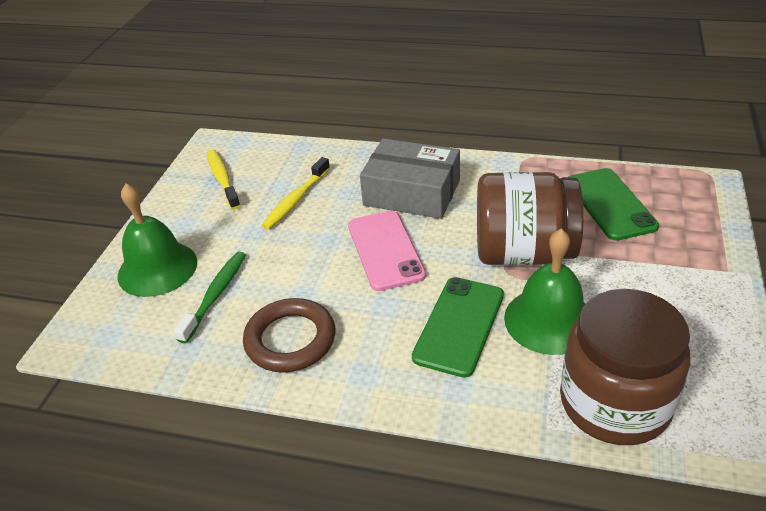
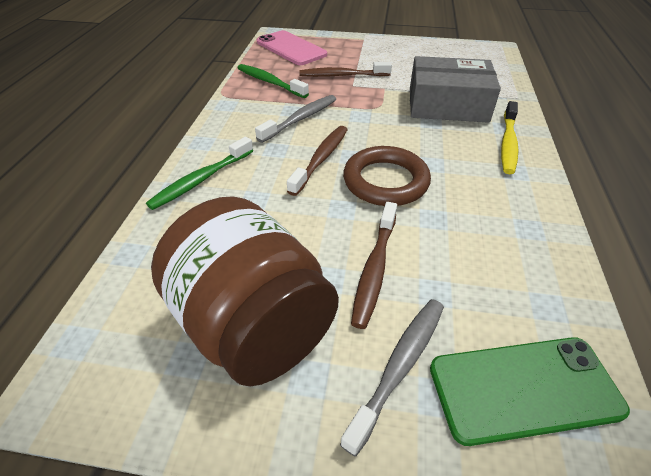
brown jar: 2 -> 1
brown toothbrush: 0 -> 3
green bell: 2 -> 0
green phone: 2 -> 1
green toothbrush: 1 -> 2
grey toothbrush: 0 -> 2
yellow toothbrush: 2 -> 1

